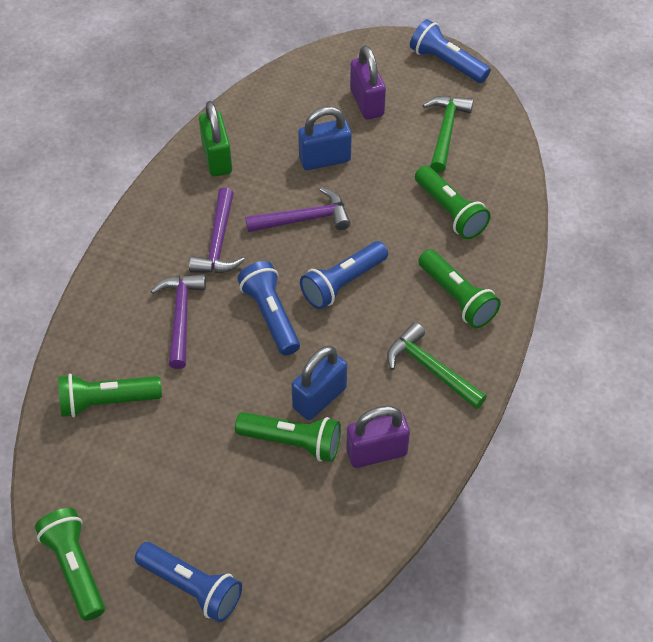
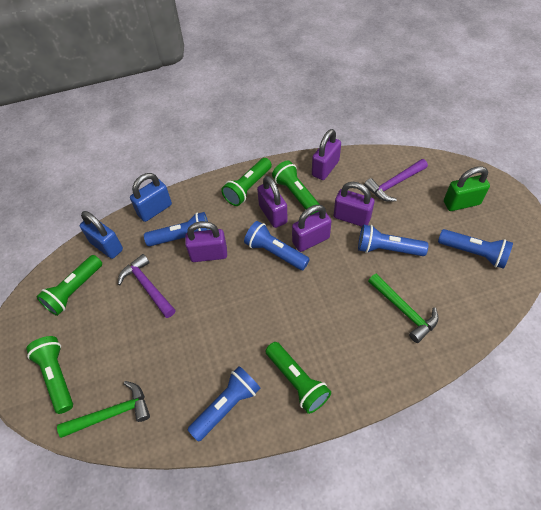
blue flashlight: 4 -> 5
purple hammer: 3 -> 2
purple padlock: 2 -> 5

